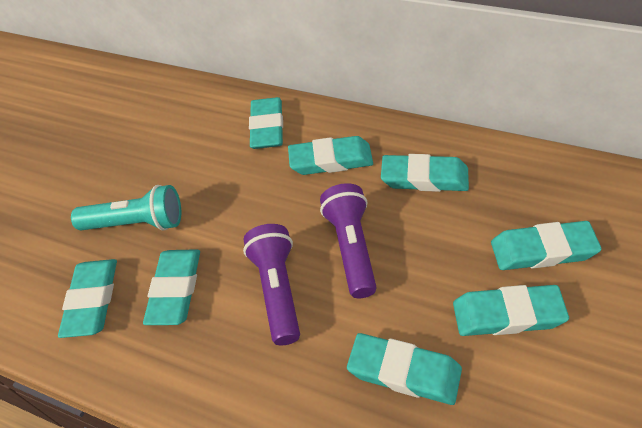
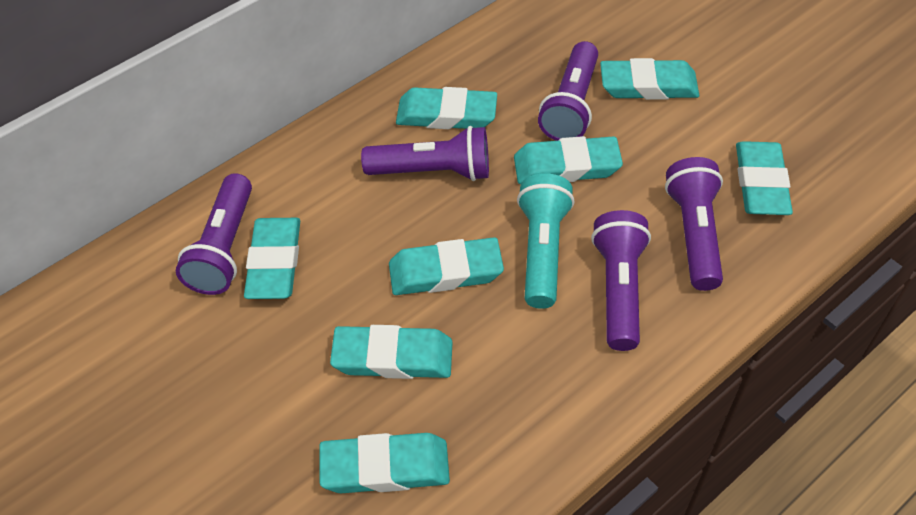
purple flashlight: 2 -> 5

